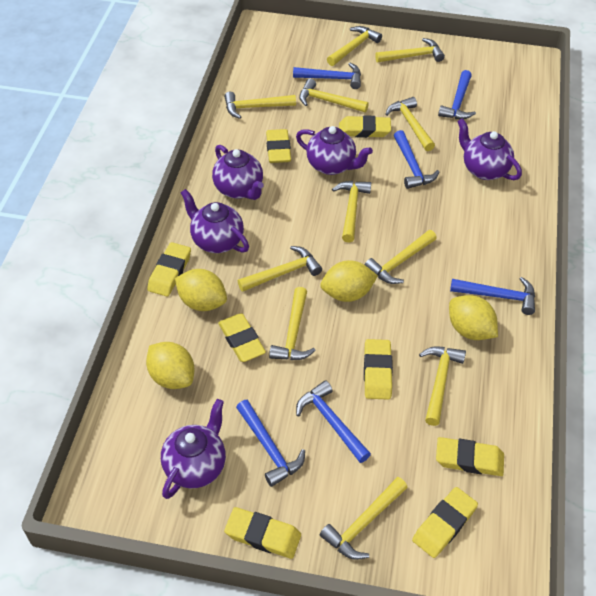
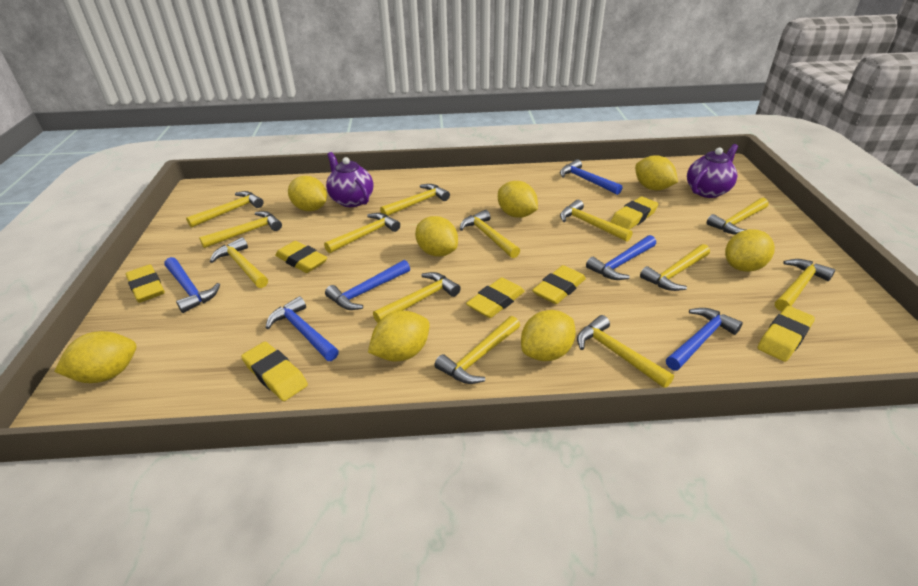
purple teapot: 5 -> 2
yellow eraser: 8 -> 7
yellow hammer: 11 -> 13
yellow lemon: 4 -> 8

